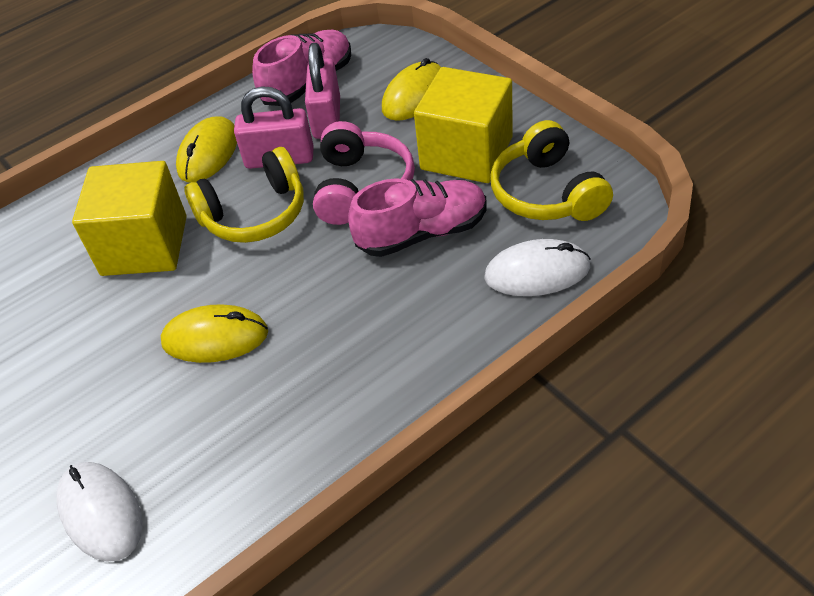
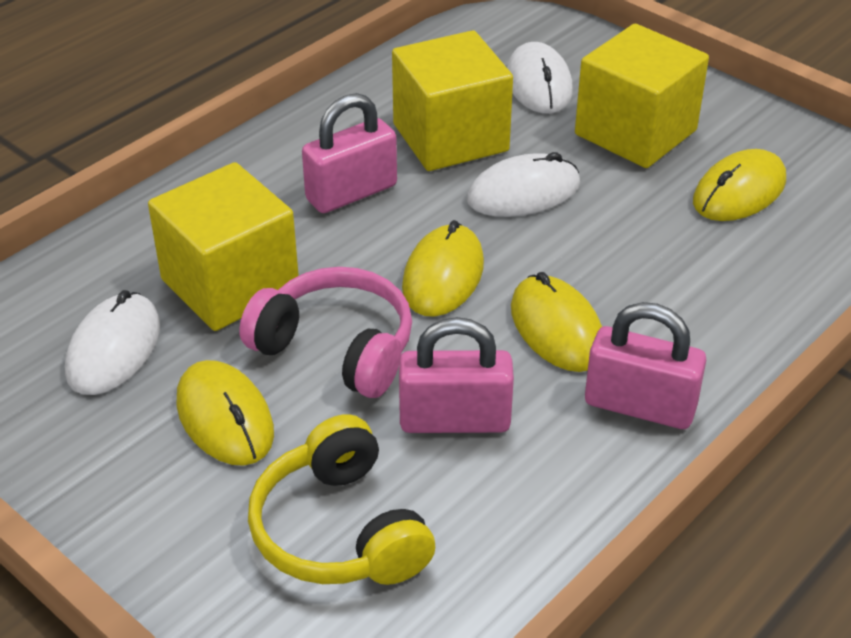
pink padlock: 2 -> 3
pink shoe: 2 -> 0
white mouse: 2 -> 3
yellow cube: 2 -> 3
yellow headphones: 2 -> 1
yellow mouse: 3 -> 4

